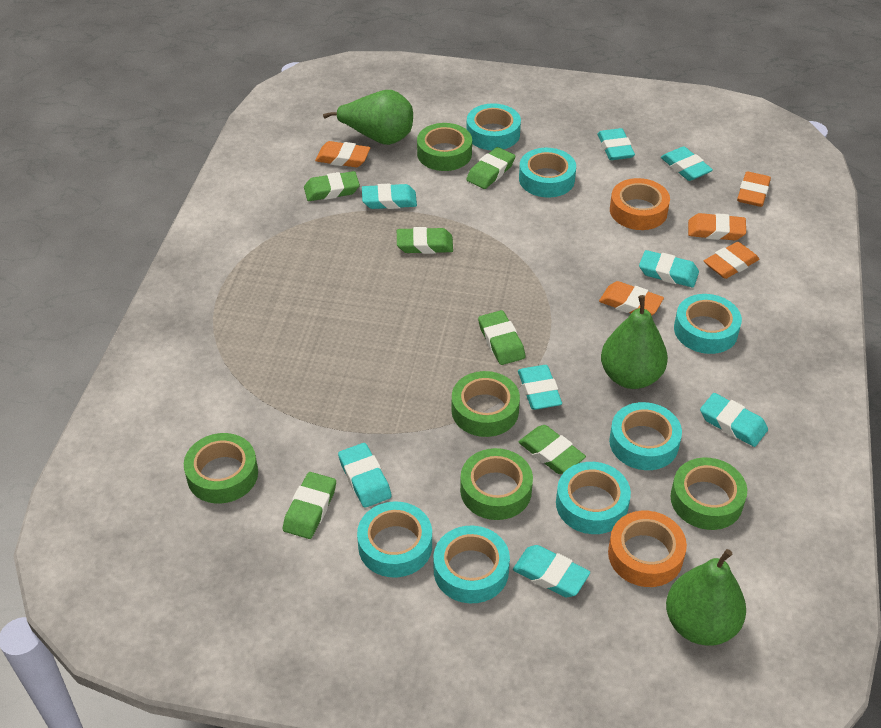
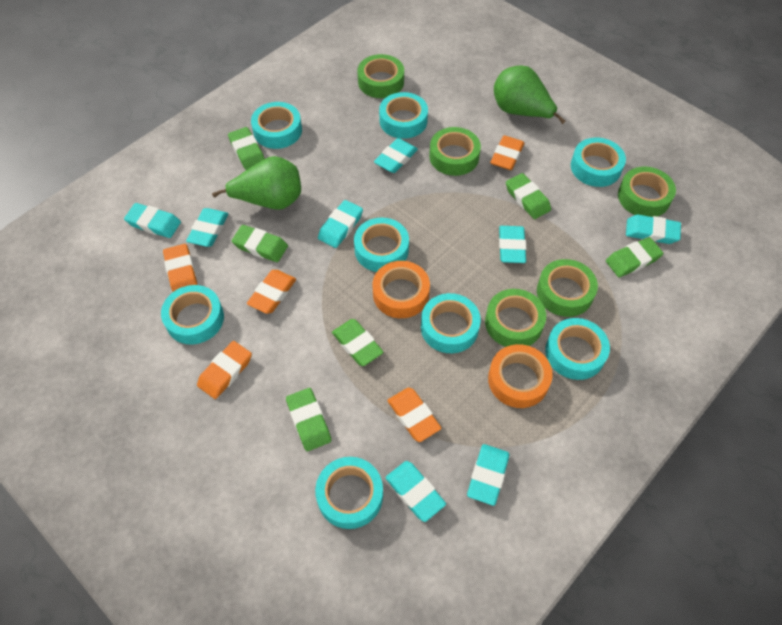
green pear: 3 -> 2
turquoise tape: 7 -> 8

